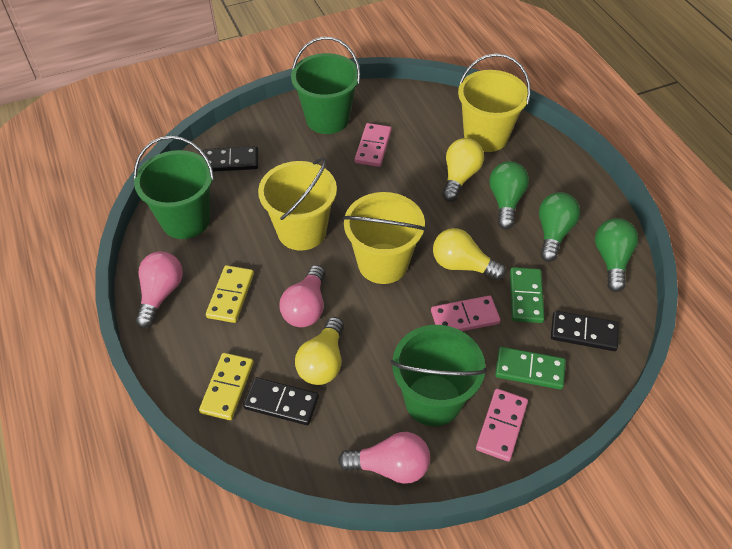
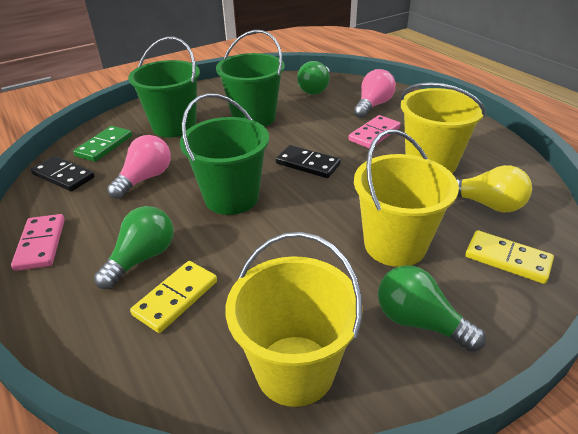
black domino: 3 -> 2
green domino: 2 -> 1
pink domino: 3 -> 2
pink light bulb: 3 -> 2
yellow light bulb: 3 -> 1

